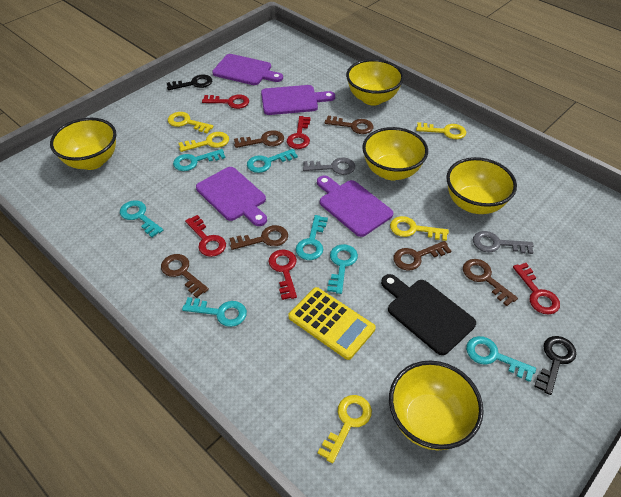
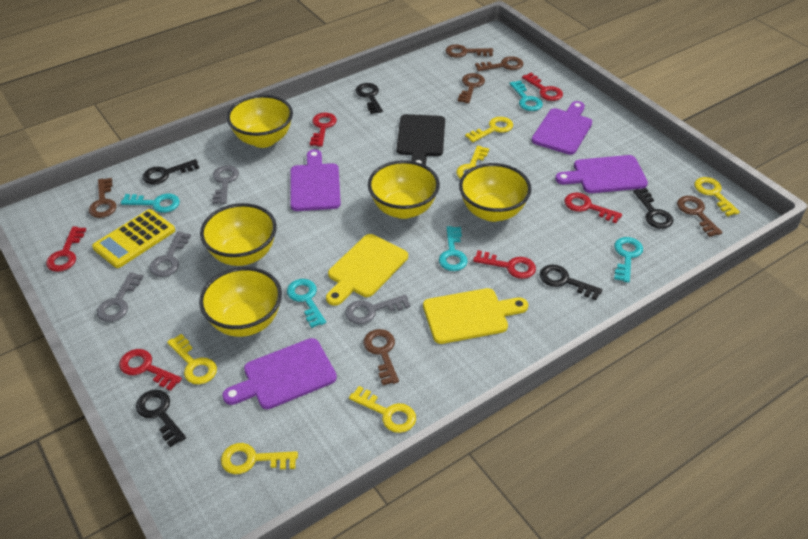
black key: 2 -> 5
grey key: 2 -> 4
red key: 5 -> 6
turquoise key: 7 -> 5
yellow cutting board: 0 -> 2
yellow key: 5 -> 6

